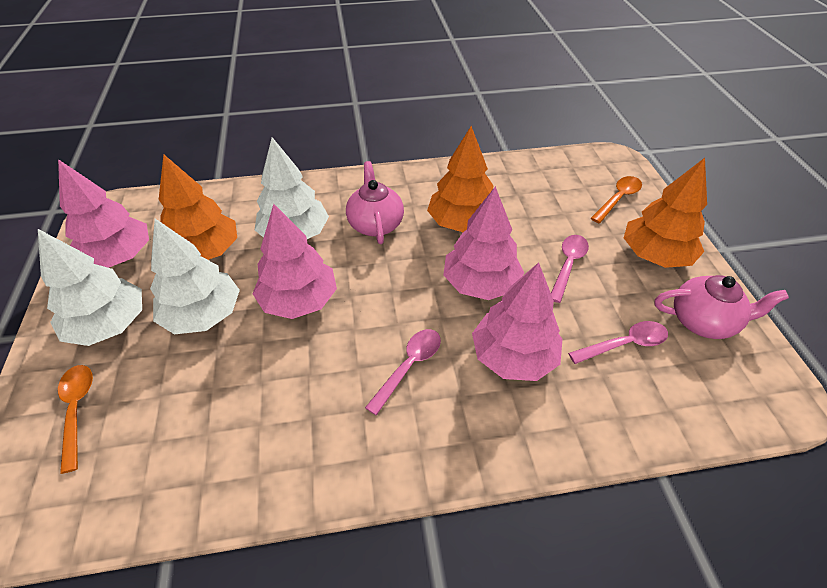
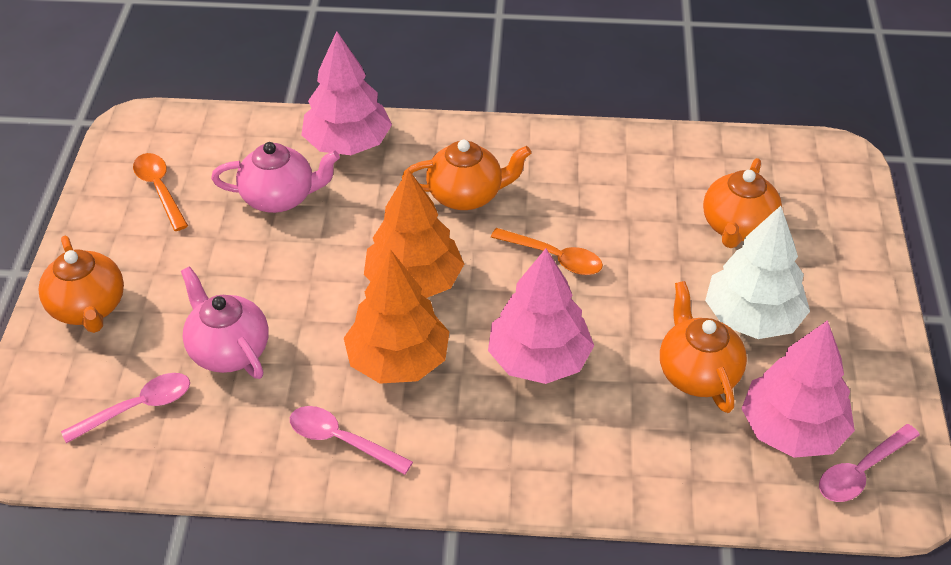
orange teapot: 0 -> 4
orange tree: 3 -> 2
pink tree: 4 -> 3
white tree: 3 -> 1

